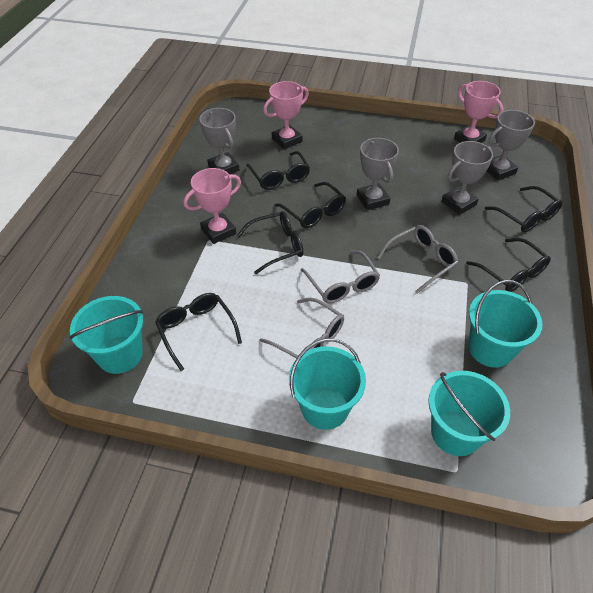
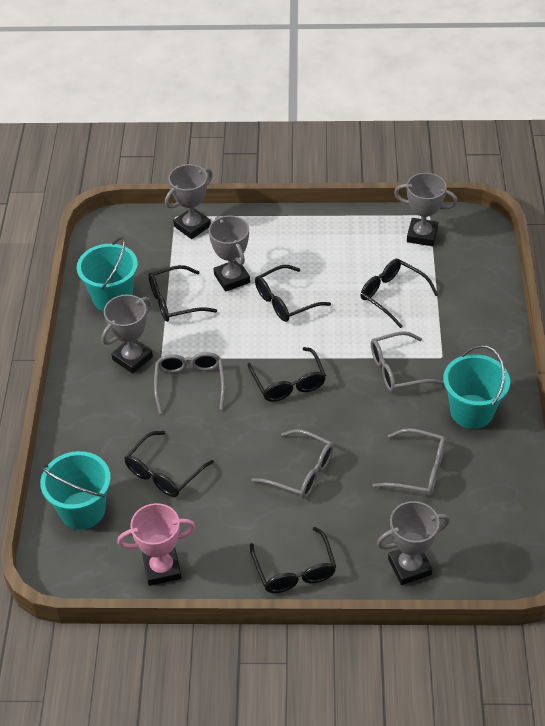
grey glasses: 3 -> 4
grey trophy: 4 -> 5
pink trophy: 3 -> 1
turquoise bucket: 4 -> 3

